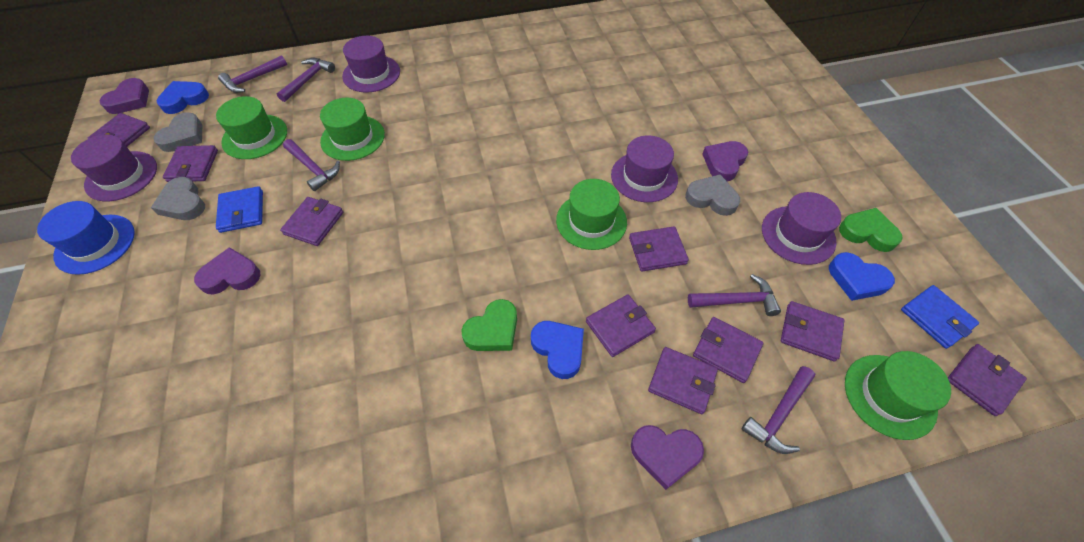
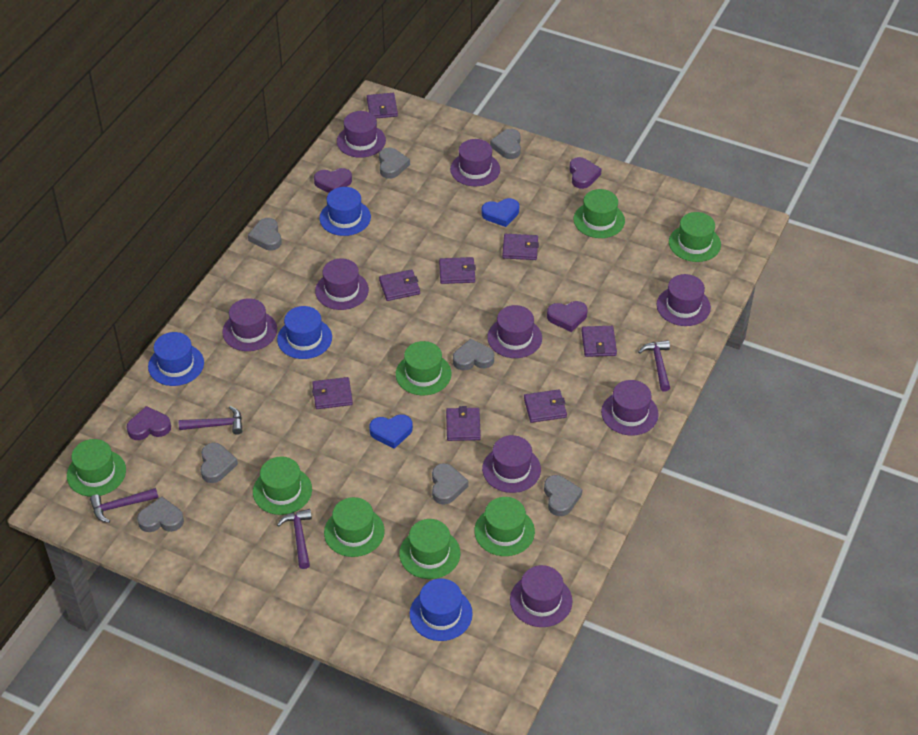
blue hat: 1 -> 4
blue heart: 3 -> 2
blue wallet: 2 -> 0
green hat: 4 -> 8
green heart: 2 -> 0
grey heart: 3 -> 8
purple hammer: 5 -> 4
purple hat: 4 -> 9
purple wallet: 9 -> 8

